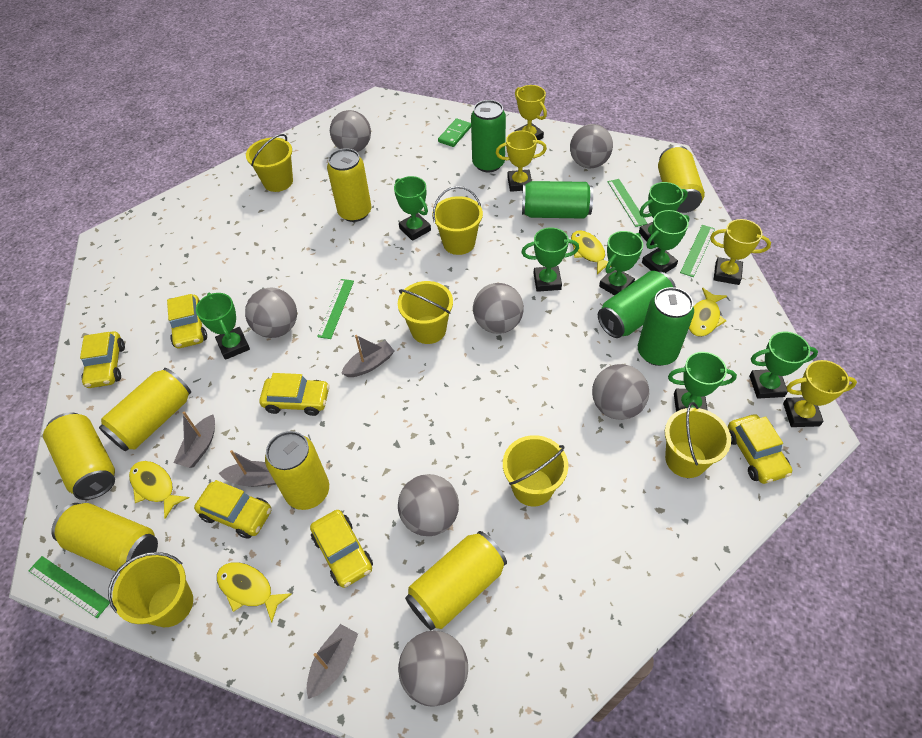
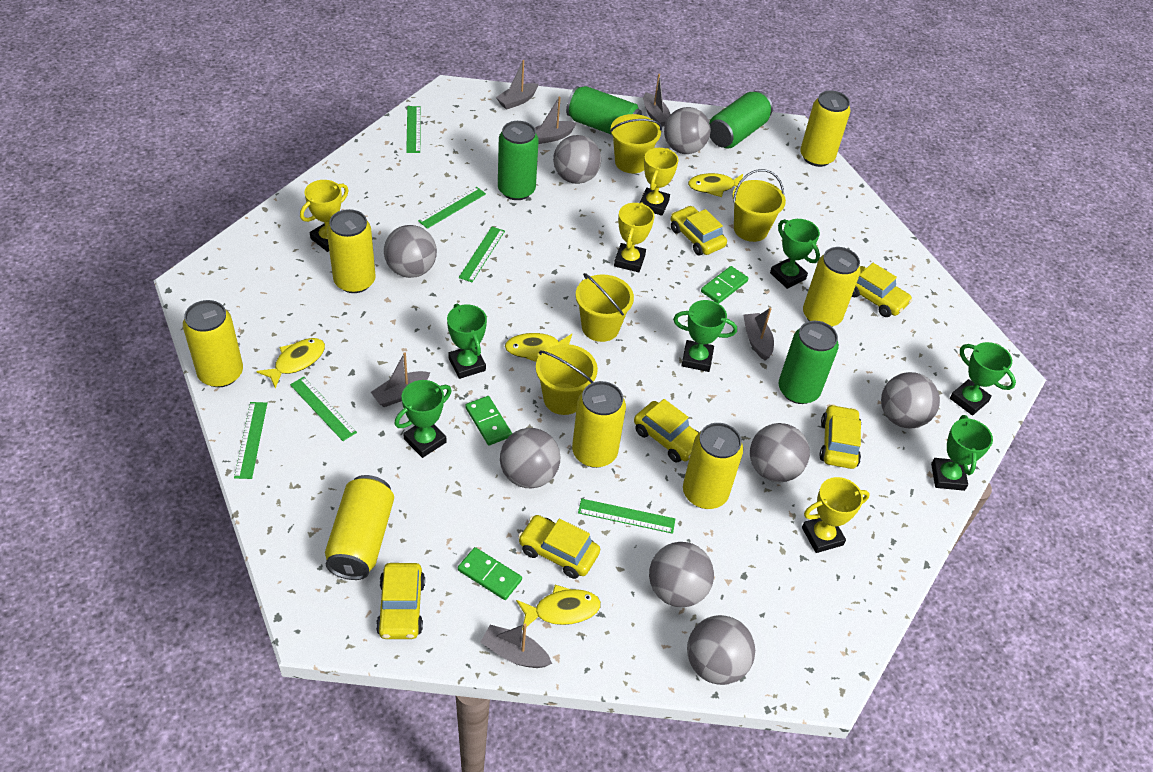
green domino: 1 -> 3
green ruler: 4 -> 6
green trophy: 8 -> 6
grey ball: 7 -> 8
grey boat: 4 -> 6
yellow bucket: 6 -> 4

